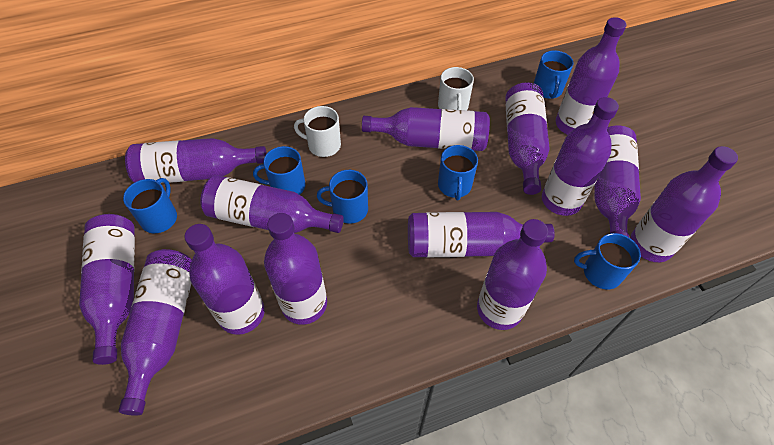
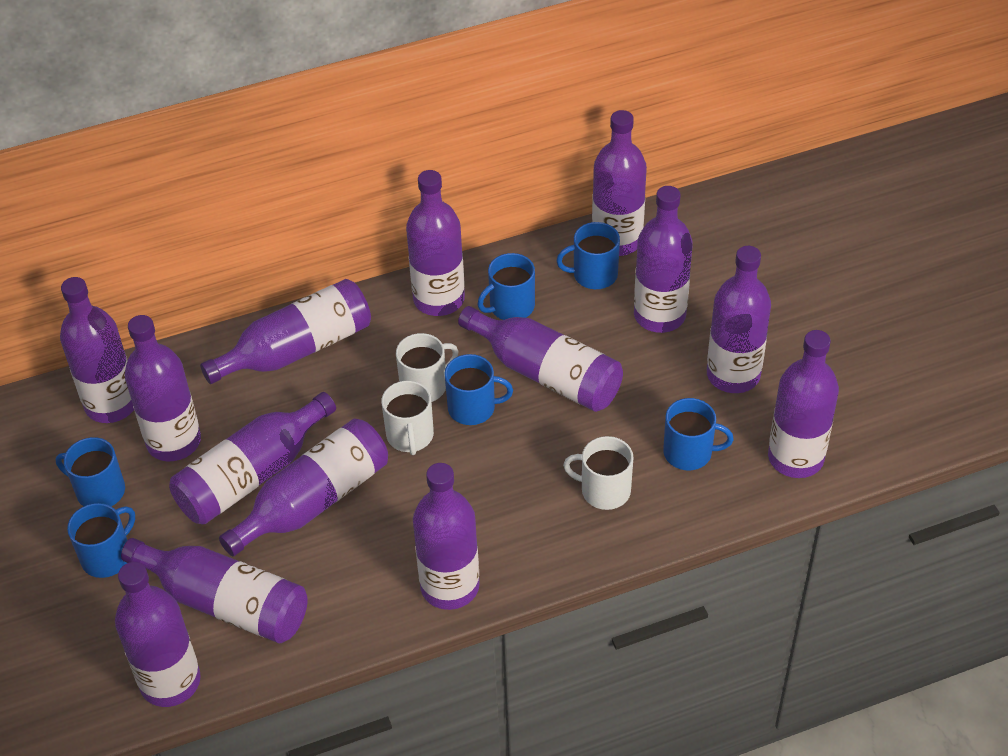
white mug: 2 -> 3

